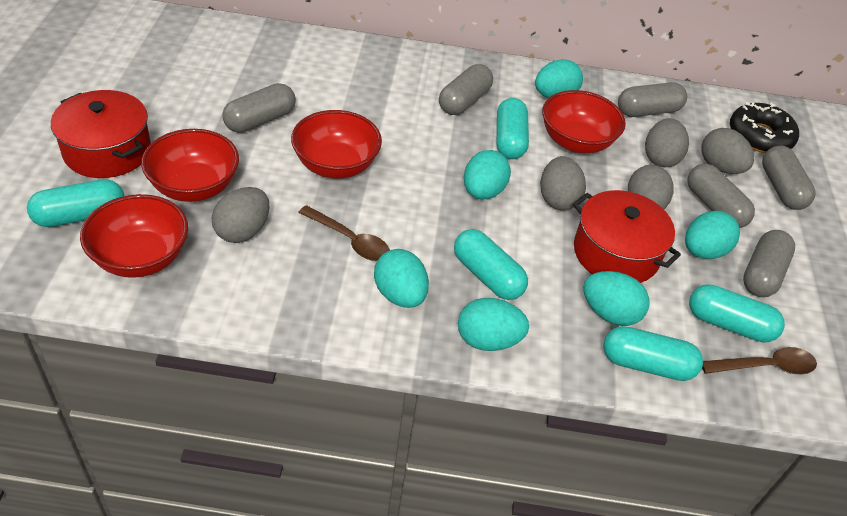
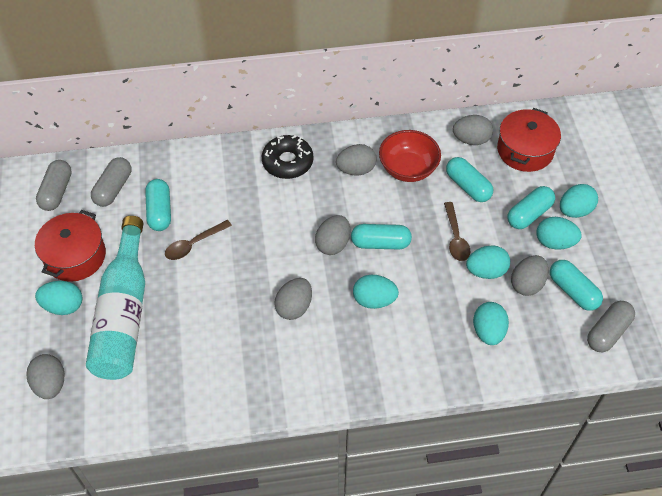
grey capsule: 6 -> 3
grey egg: 5 -> 6
red bowl: 4 -> 1
turquoise bottle: 0 -> 1

